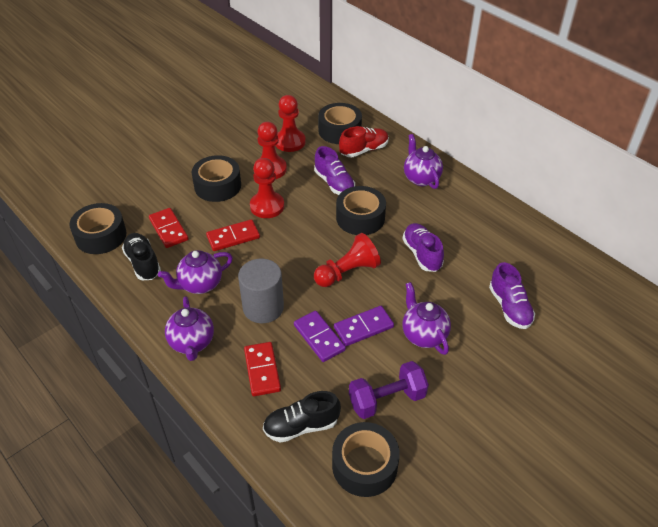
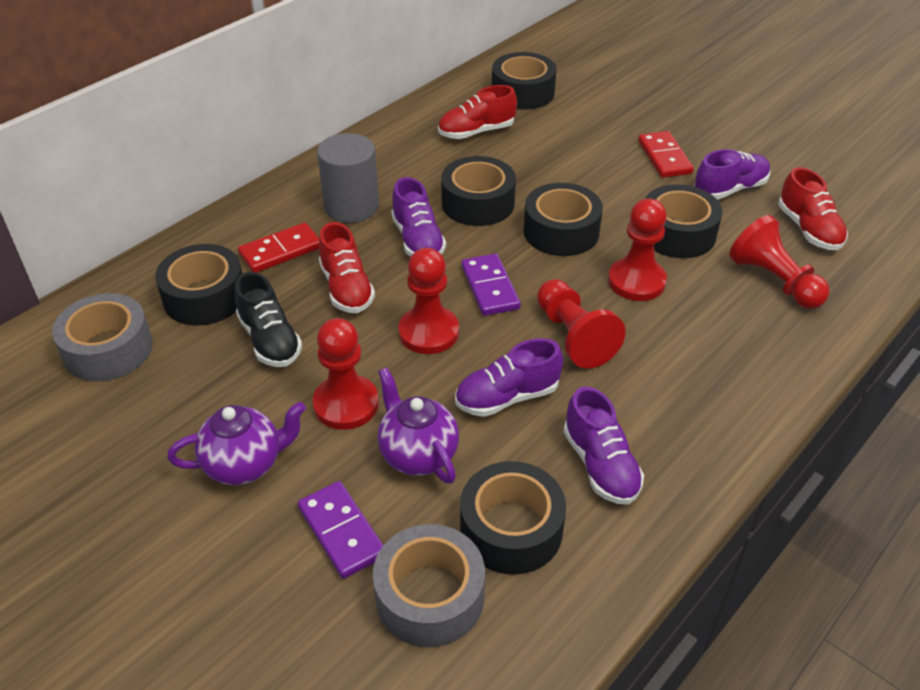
black shoe: 2 -> 1
black tape: 5 -> 6
grey tape: 0 -> 2
purple dumbbell: 1 -> 0
purple shoe: 3 -> 4
purple teapot: 4 -> 2
red domino: 3 -> 2
red pawn: 4 -> 5
red shoe: 1 -> 3

